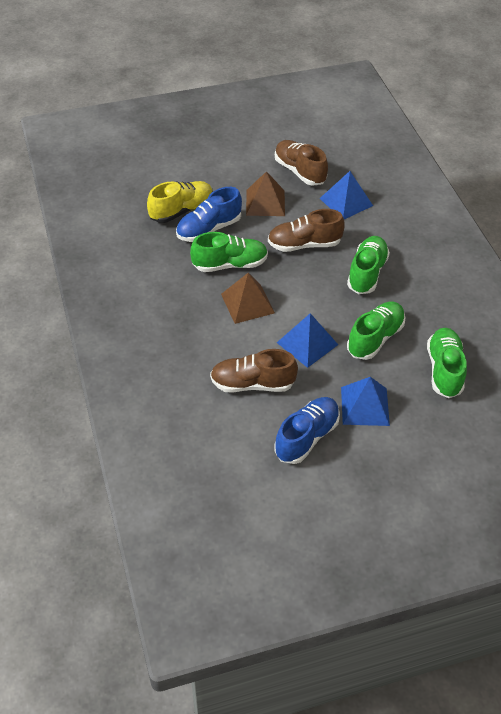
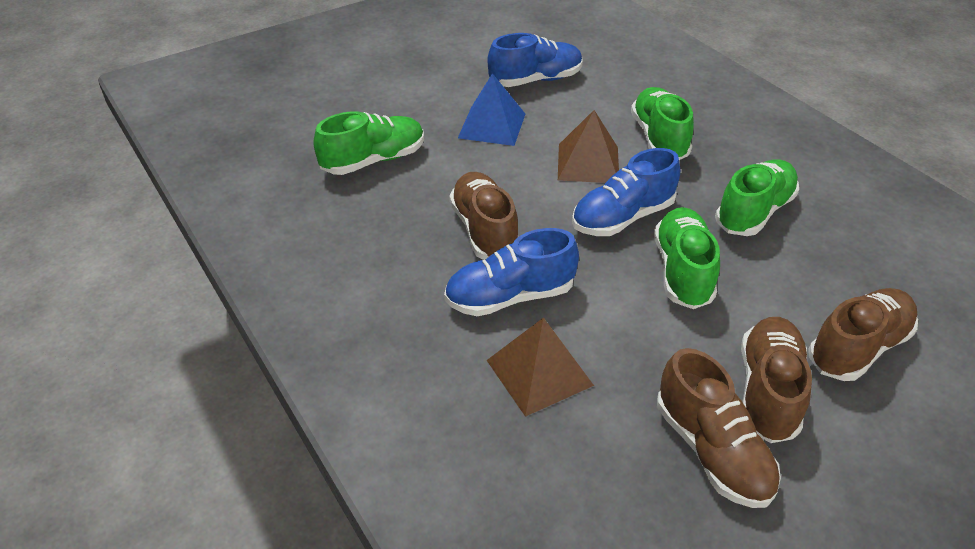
blue pyramid: 3 -> 1
blue shoe: 2 -> 3
brown shoe: 3 -> 4
yellow shoe: 1 -> 0

